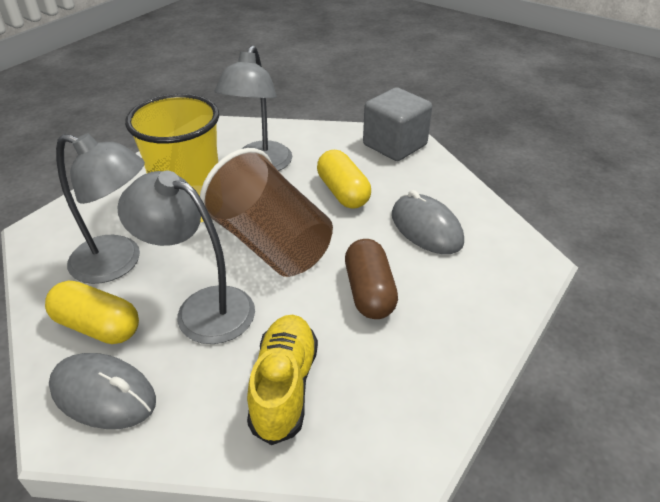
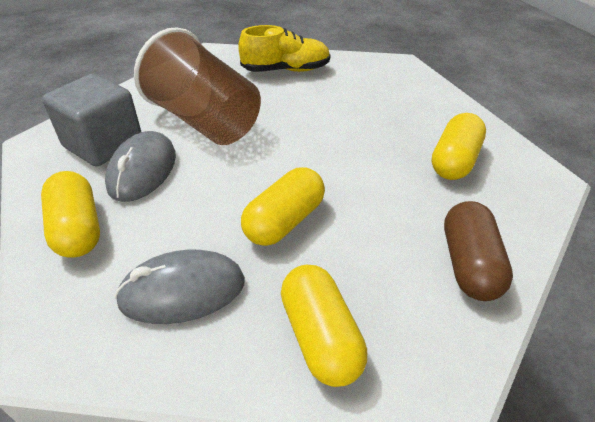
grey lamp: 3 -> 0
yellow capsule: 2 -> 4
yellow cup: 1 -> 0

